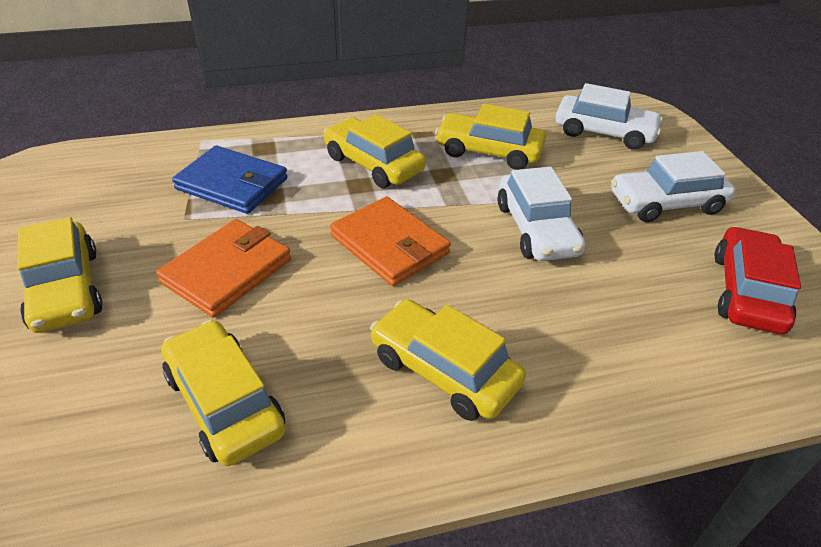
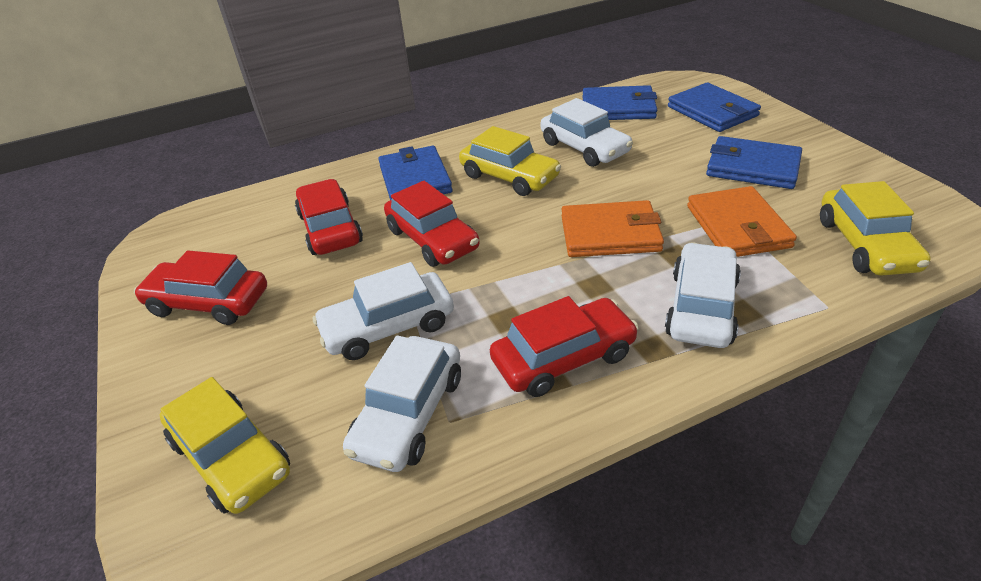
blue wallet: 1 -> 4
red car: 1 -> 4
white car: 3 -> 4
yellow car: 5 -> 3

